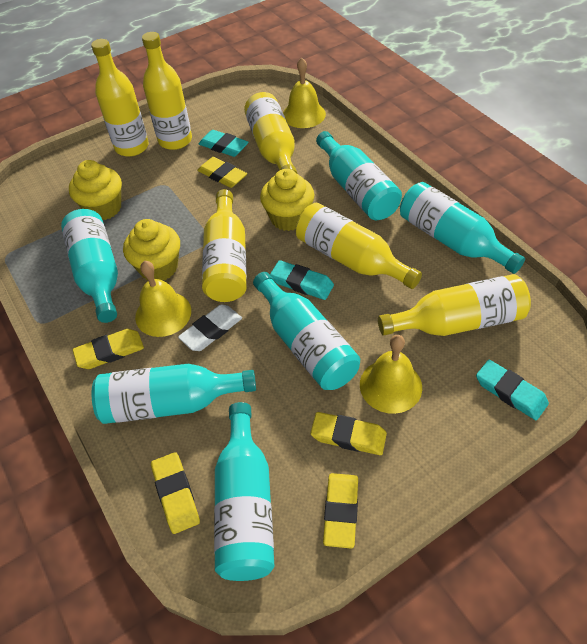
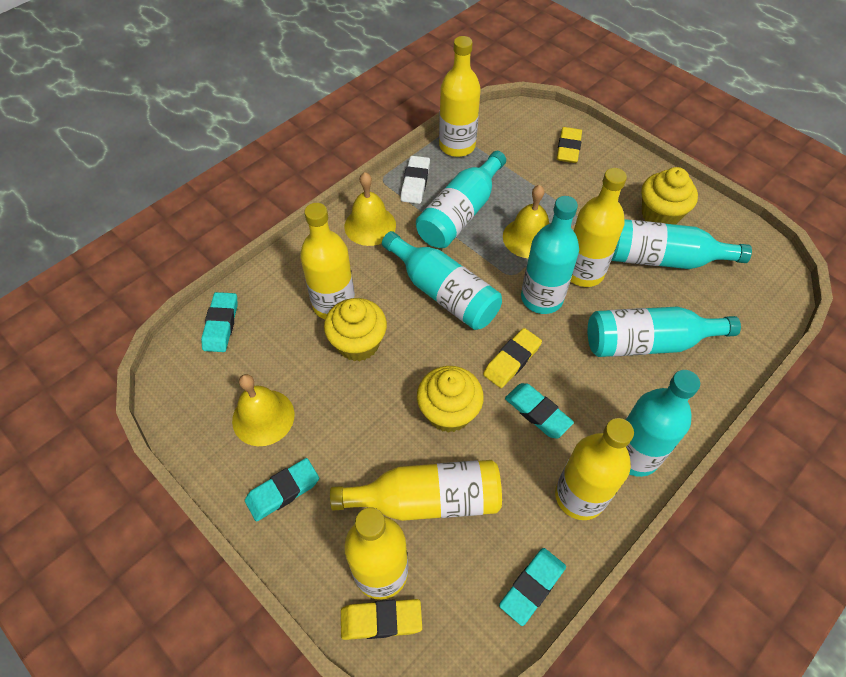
turquoise eraser: 3 -> 4
yellow eraser: 5 -> 3

